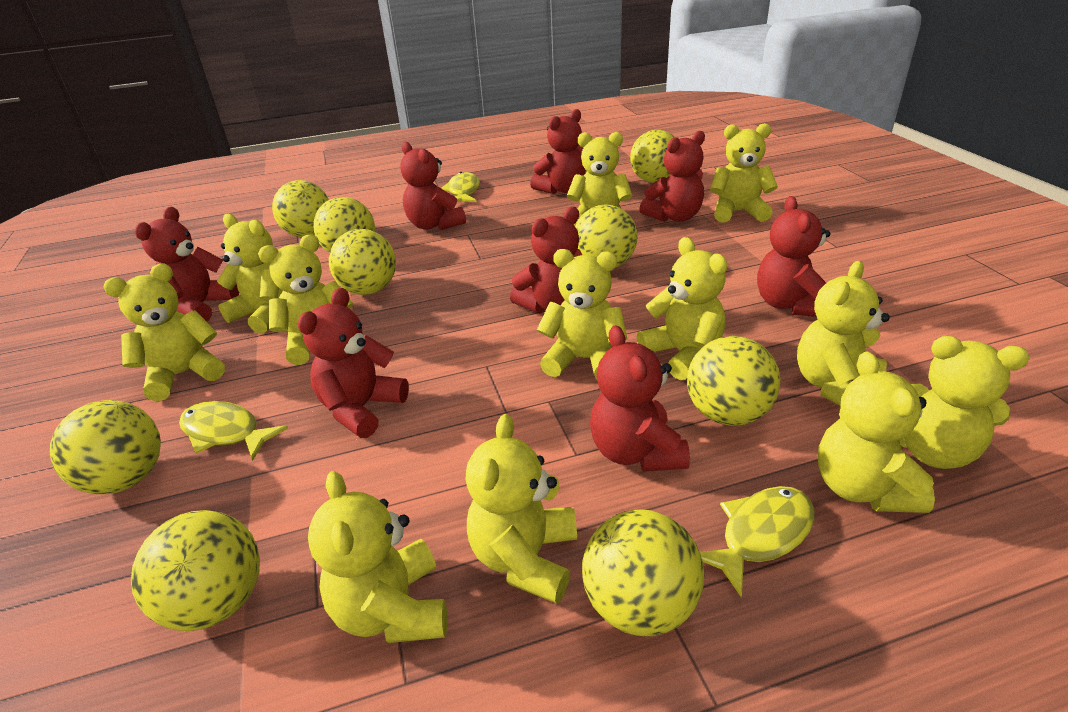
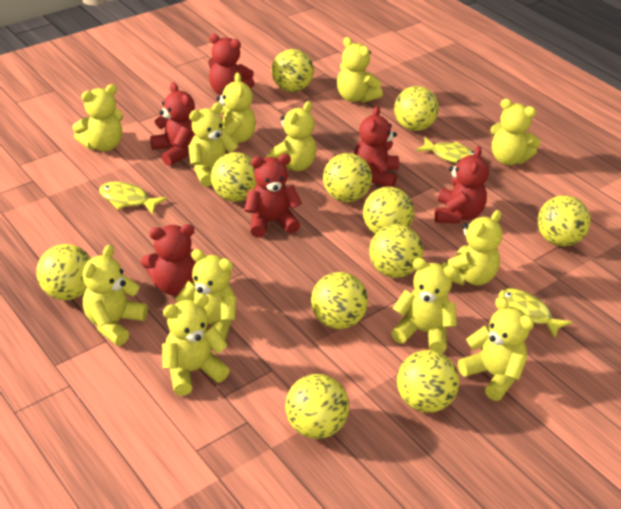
red teddy bear: 8 -> 6
yellow ball: 9 -> 11

